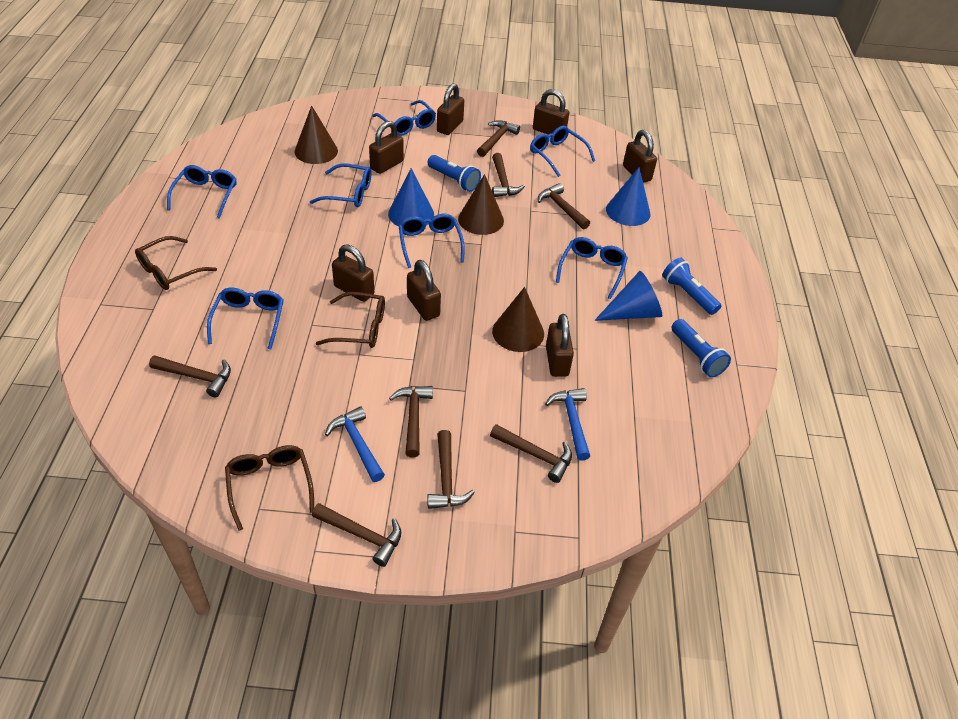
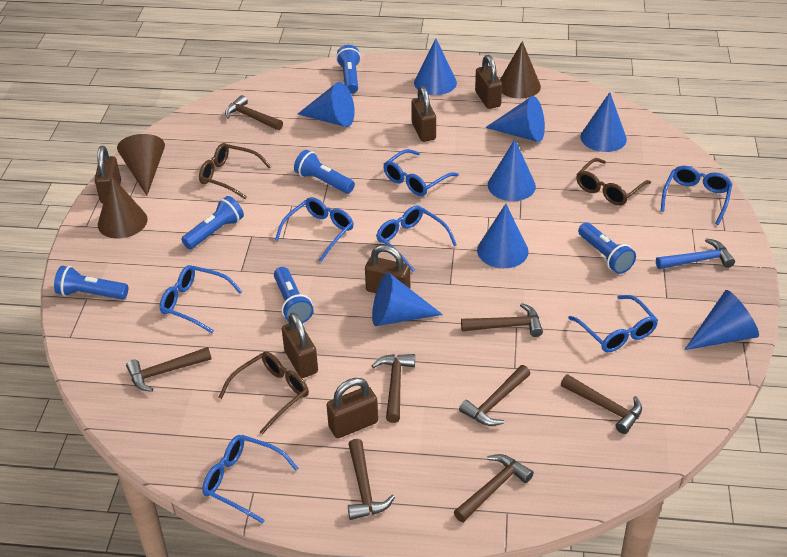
blue cone: 3 -> 8
blue flashlight: 3 -> 6
blue hammer: 2 -> 1
brown padlock: 7 -> 6

